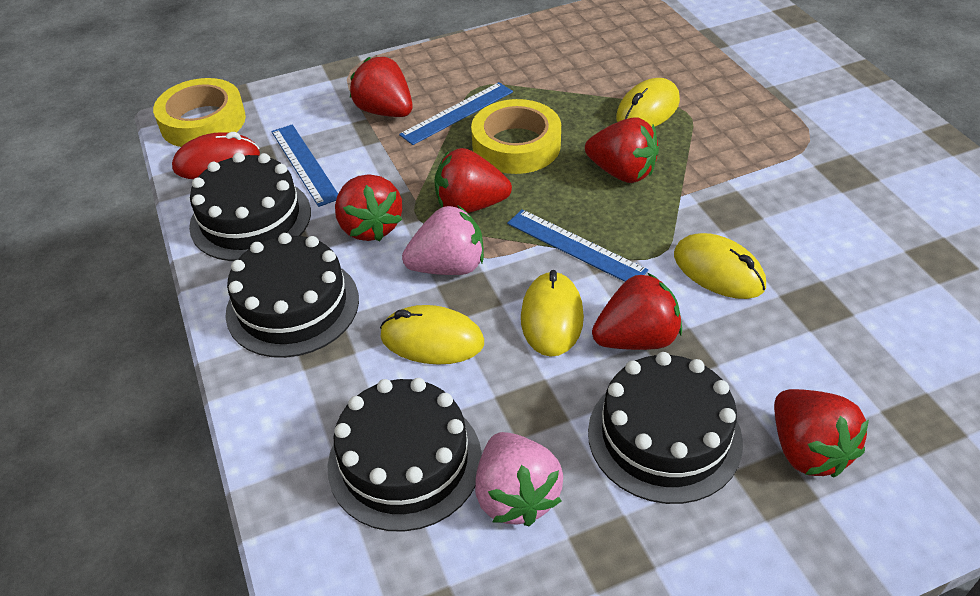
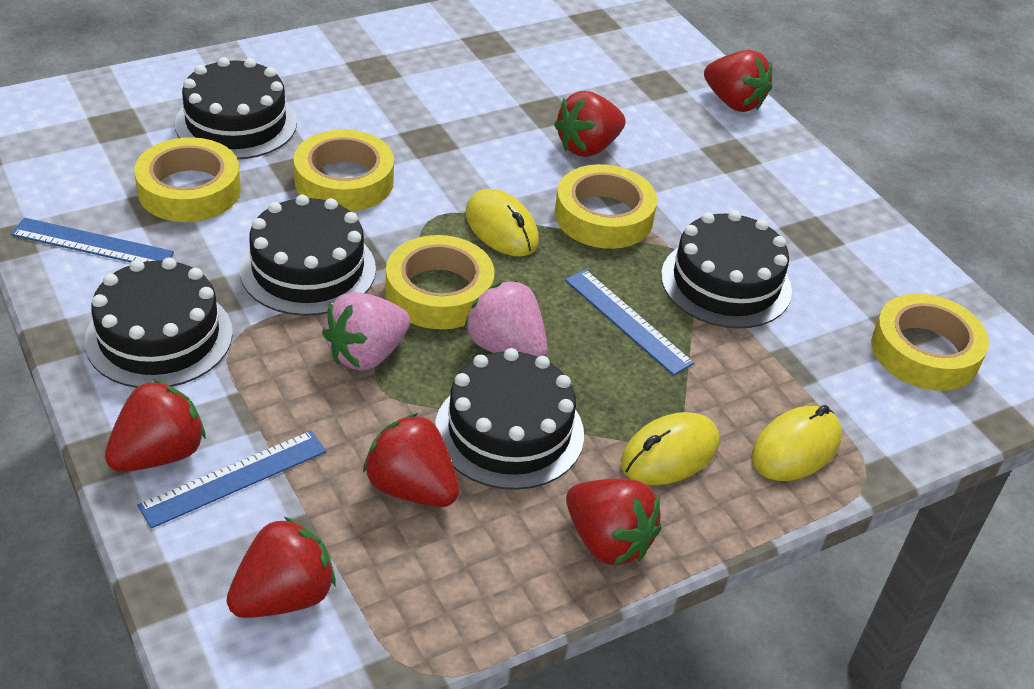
black cake: 4 -> 5
red mouse: 1 -> 0
yellow mouse: 4 -> 3
yellow tape: 2 -> 5

